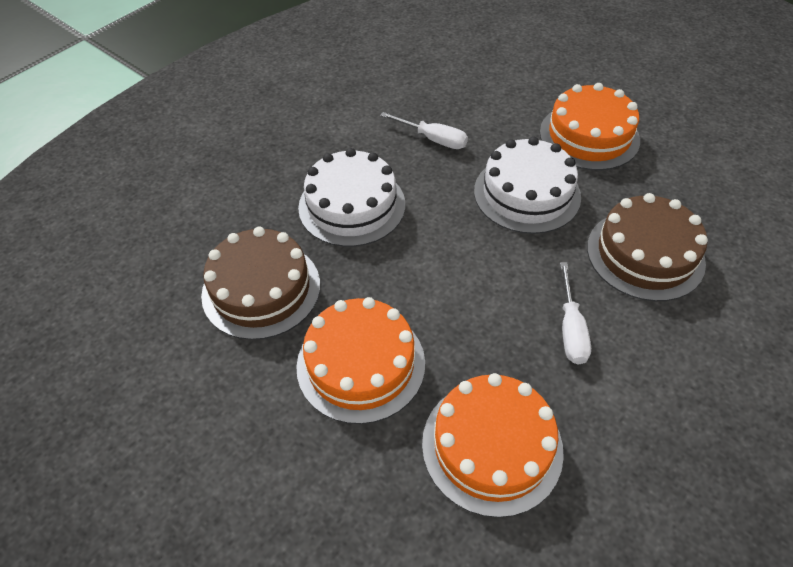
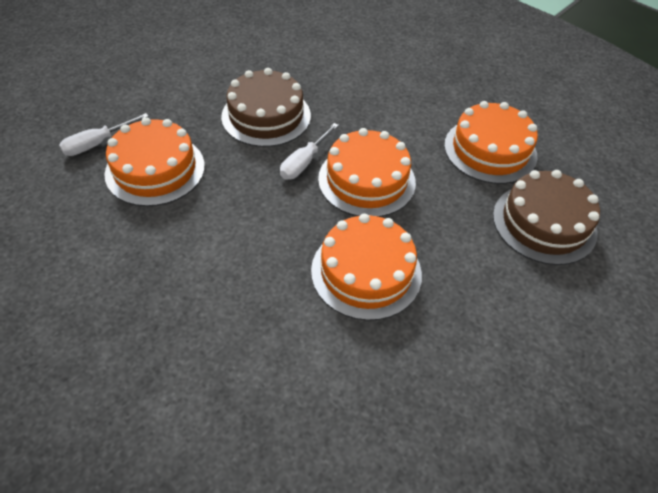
orange cake: 3 -> 4
white cake: 2 -> 0

